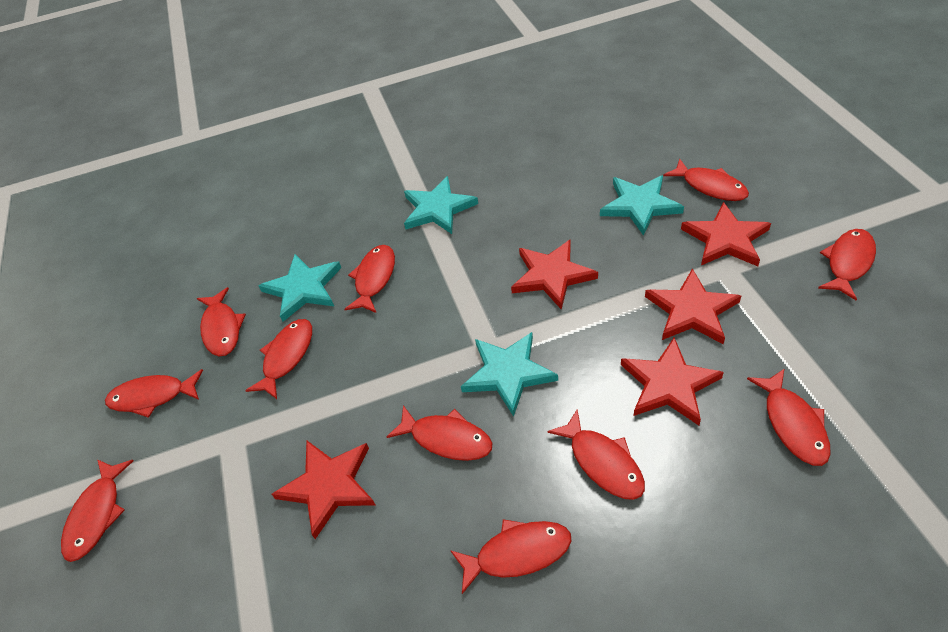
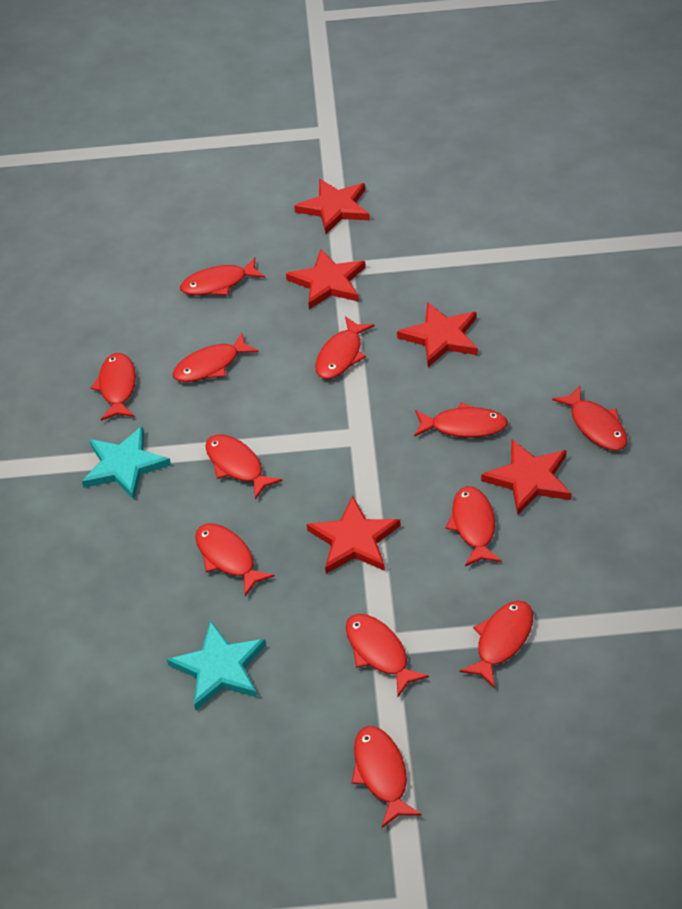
red fish: 11 -> 12
turquoise star: 4 -> 2

